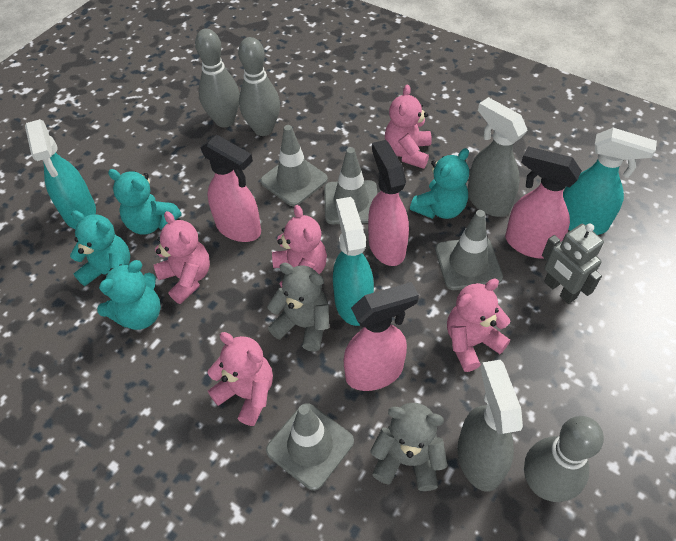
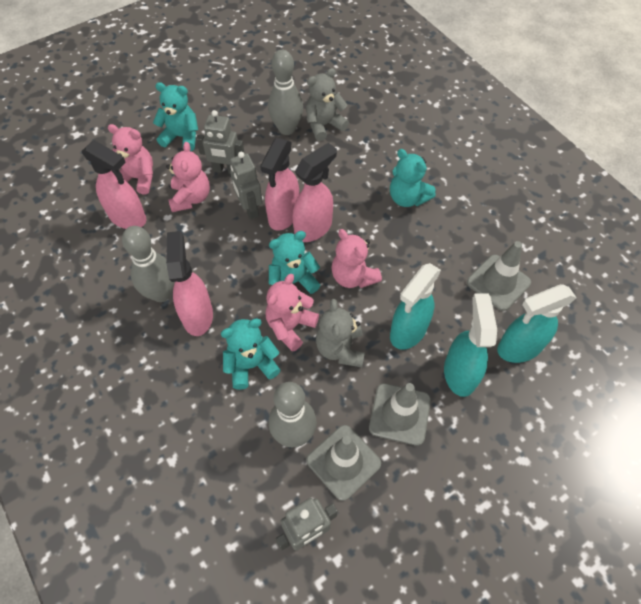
grey robot: 1 -> 3
grey spray bottle: 2 -> 0
grey traffic cone: 4 -> 3
pink teddy bear: 5 -> 4

